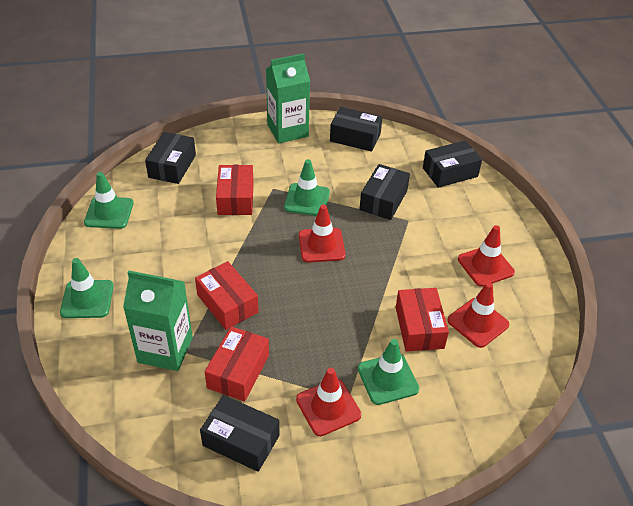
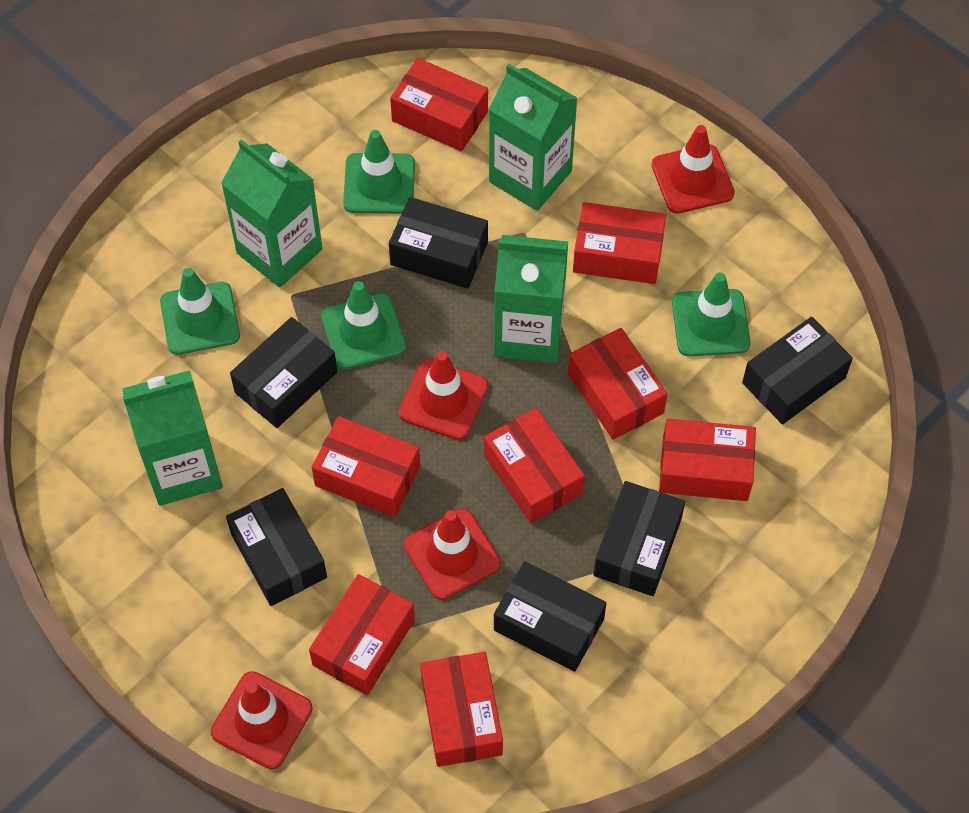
black box: 5 -> 6
green carton: 2 -> 4
red box: 4 -> 8

